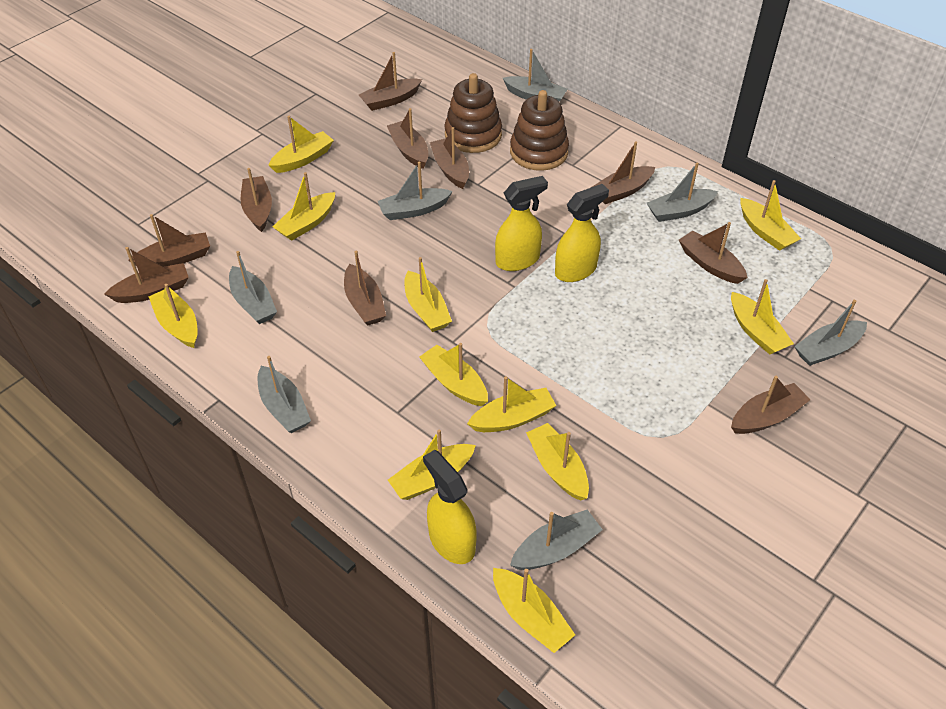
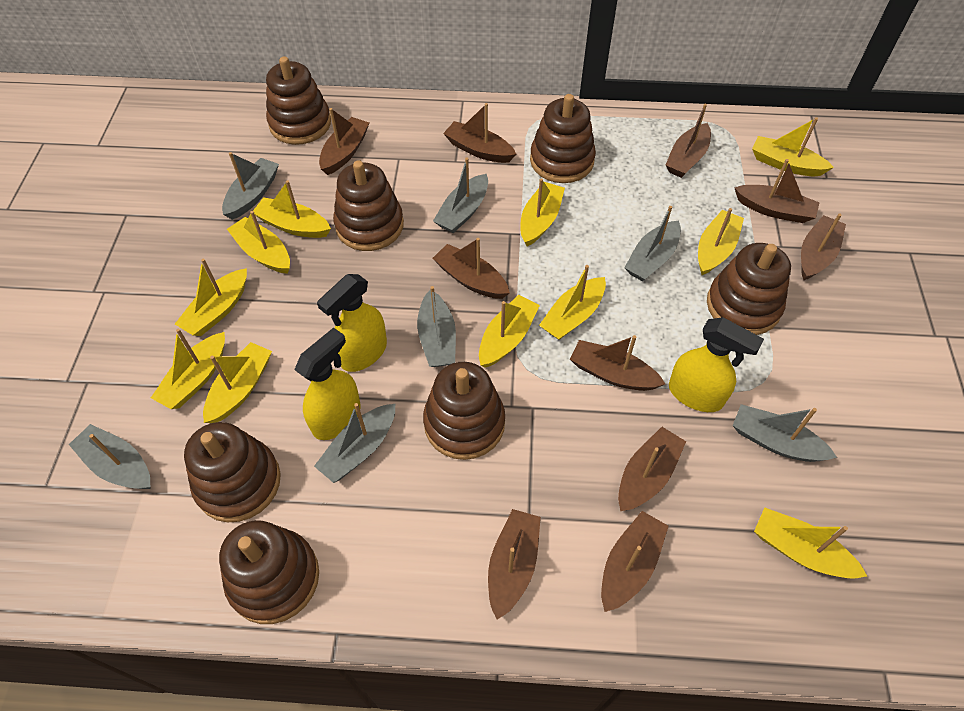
brown stacking toy: 2 -> 7

